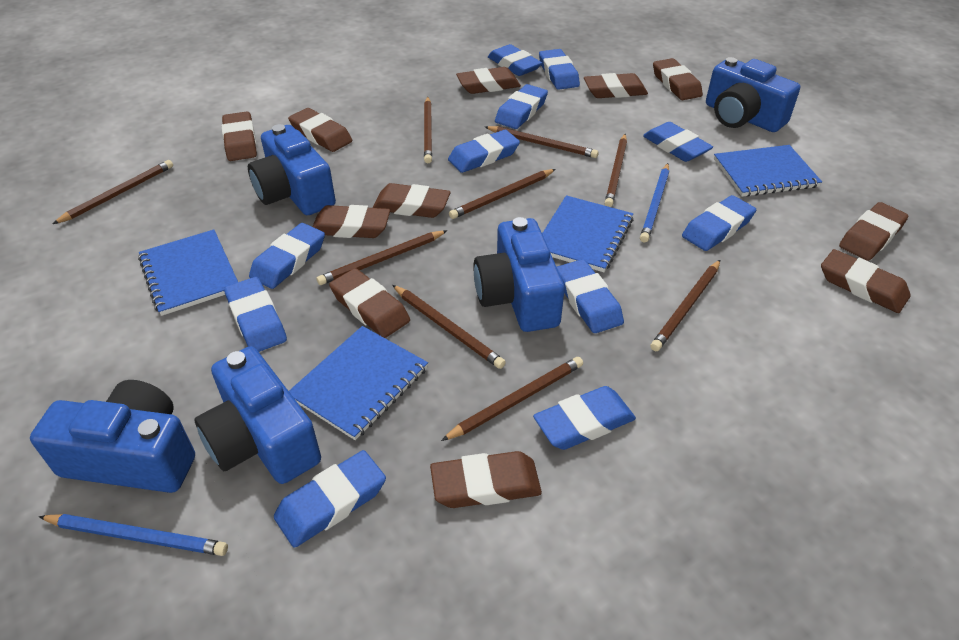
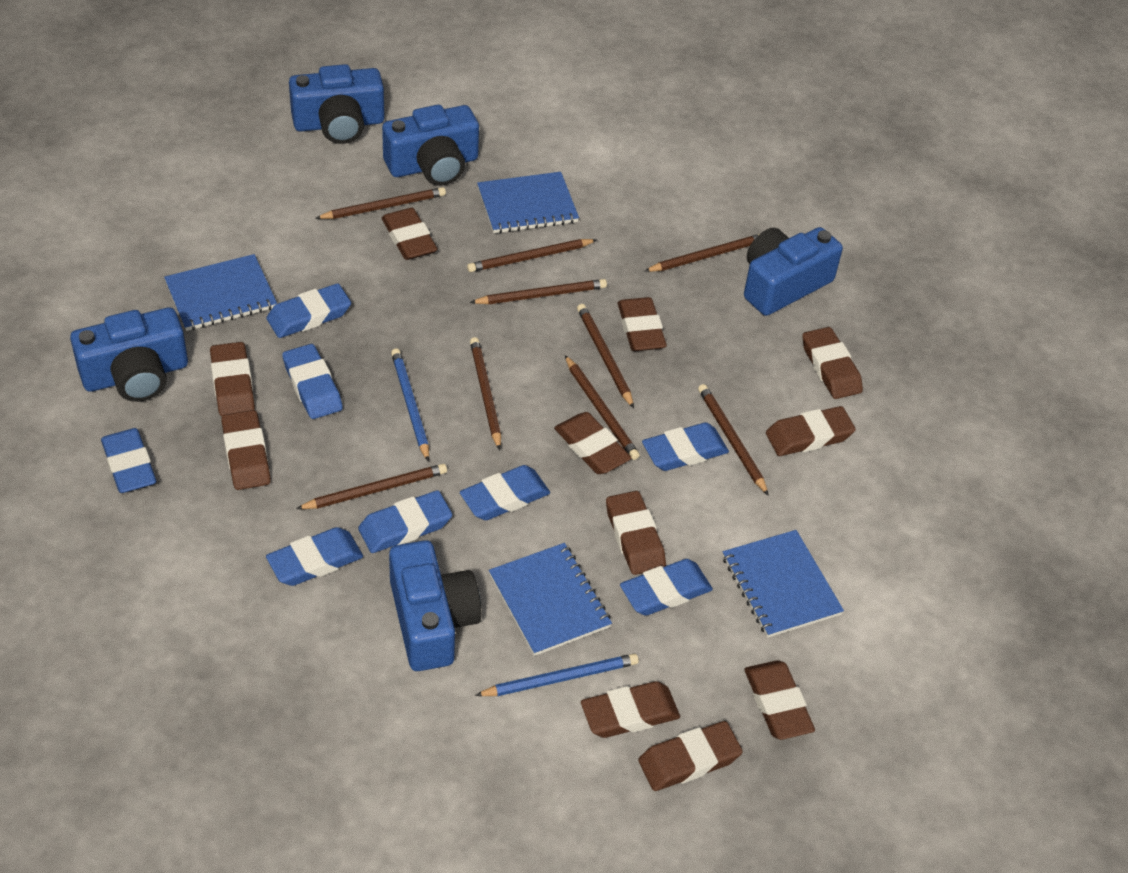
blue eraser: 11 -> 8

